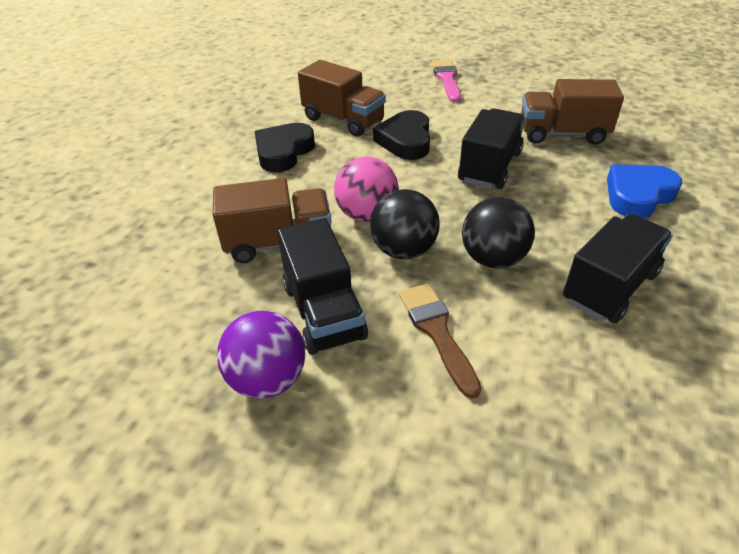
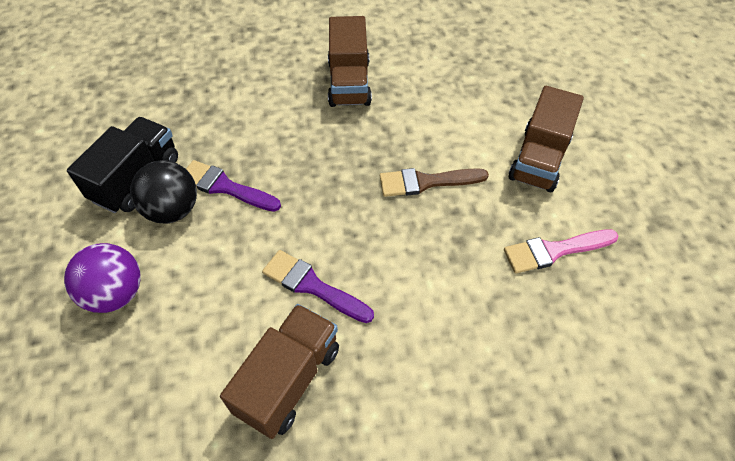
black ball: 2 -> 1
black heart: 2 -> 0
black truck: 3 -> 1
blue heart: 1 -> 0
pink ball: 1 -> 0
purple brush: 0 -> 2

